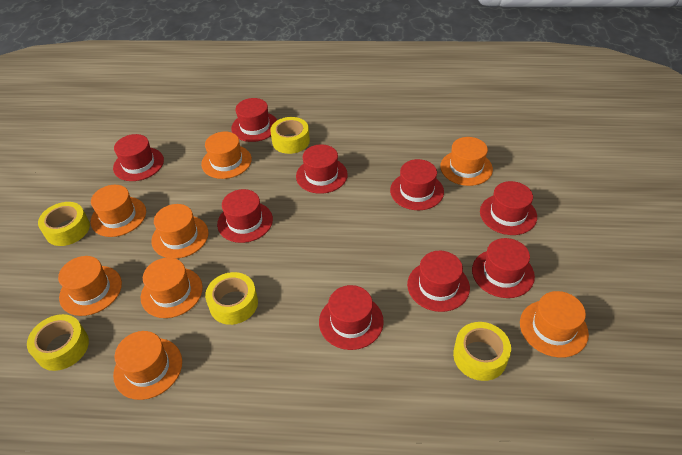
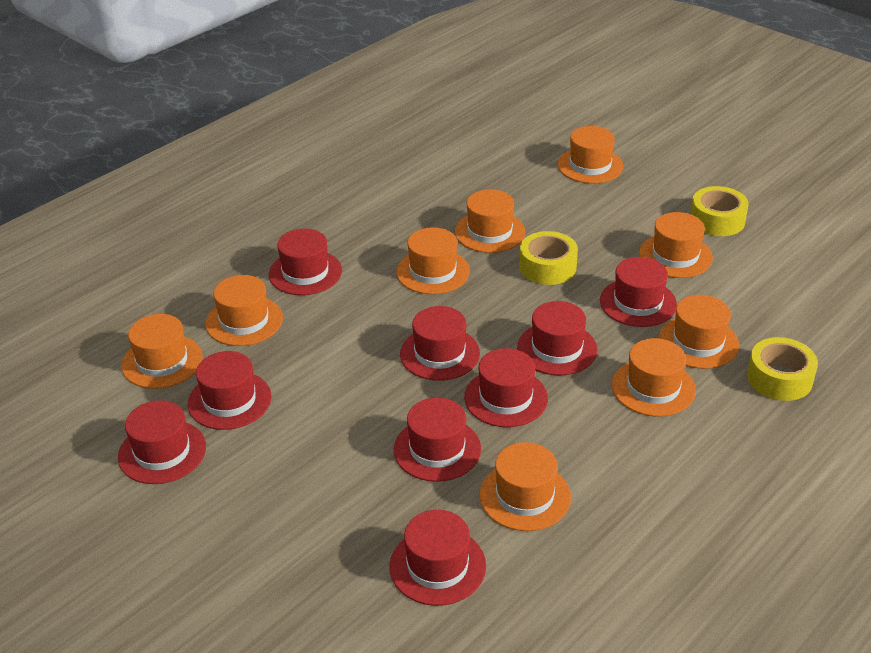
orange hat: 8 -> 9
yellow tape: 5 -> 3

